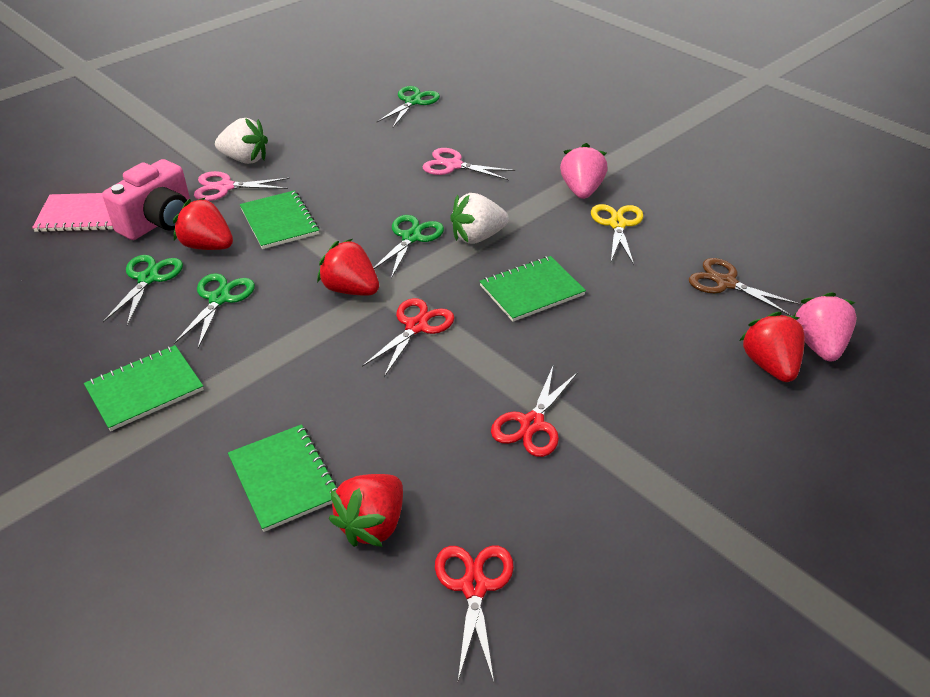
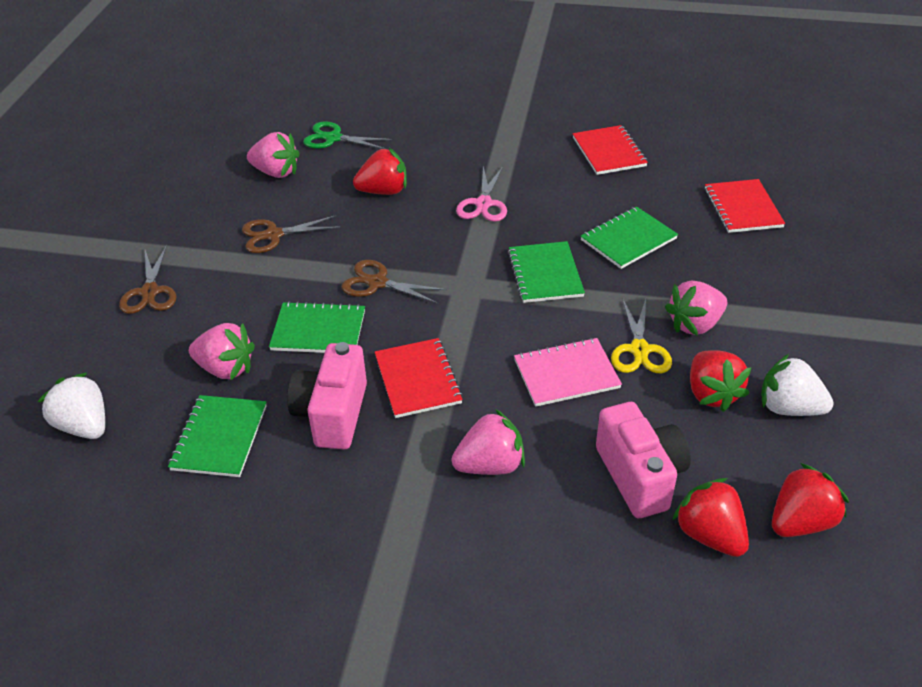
brown scissors: 1 -> 3
green scissors: 4 -> 1
pink camera: 1 -> 2
pink scissors: 2 -> 1
pink strawberry: 2 -> 4
red notebook: 0 -> 3
red scissors: 3 -> 0

